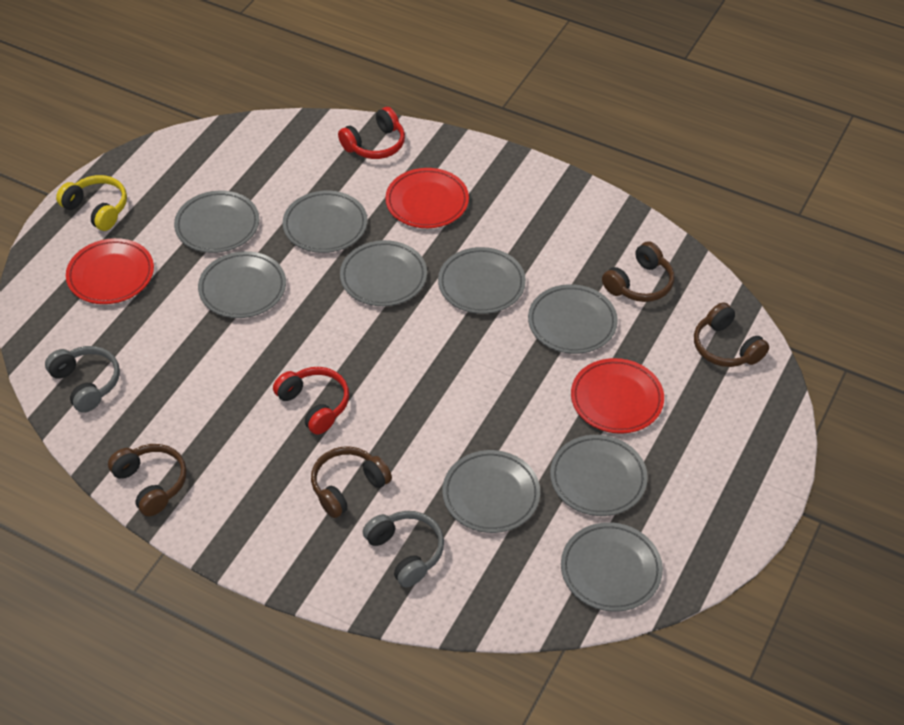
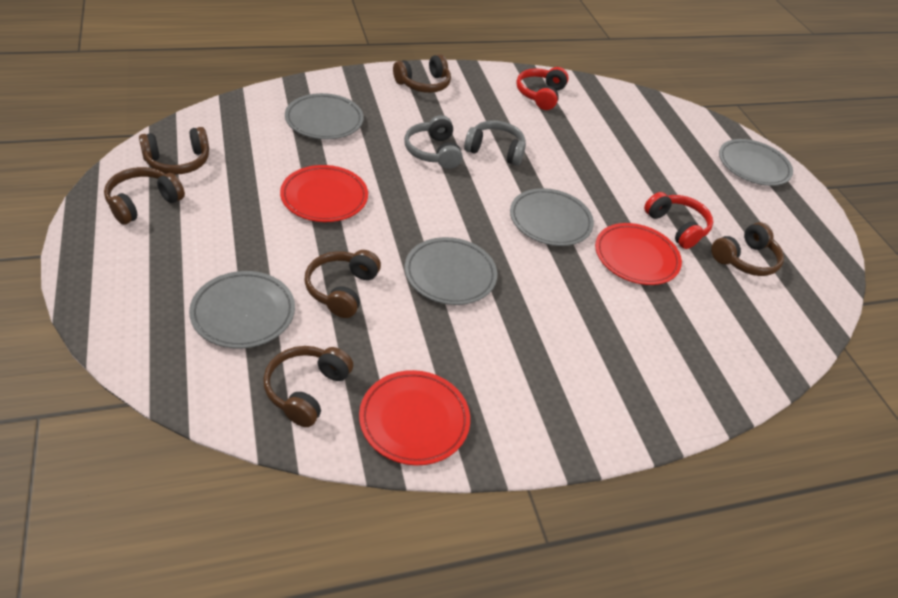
brown headphones: 4 -> 6
grey plate: 9 -> 5
yellow headphones: 1 -> 0

